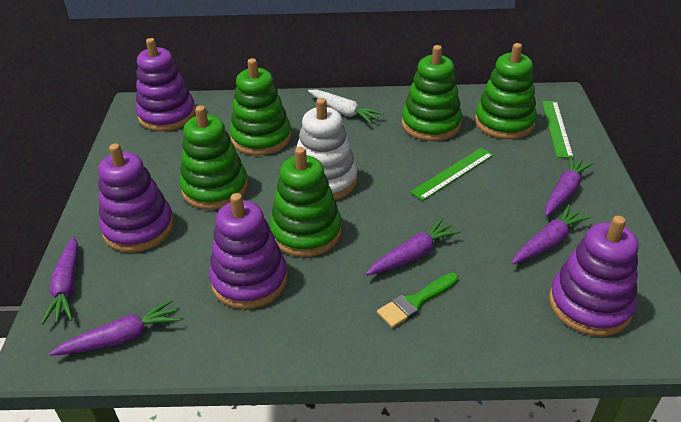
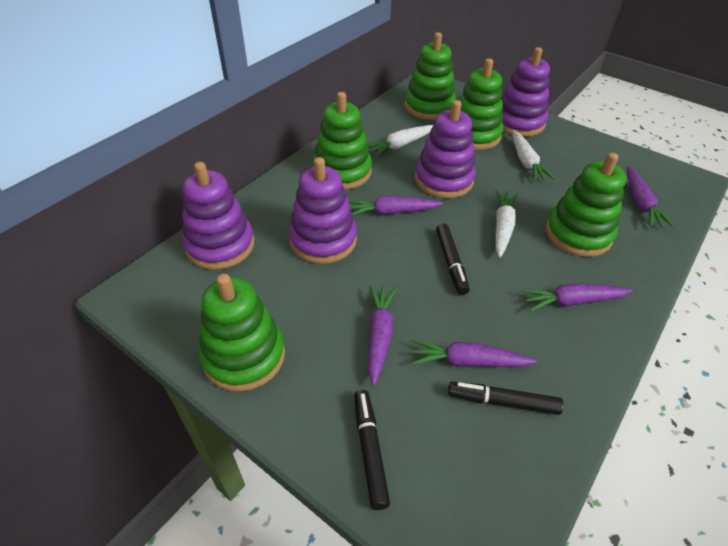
black marker: 0 -> 3
green brush: 1 -> 0
green ruler: 2 -> 0
white carrot: 1 -> 3
white stacking toy: 1 -> 0

